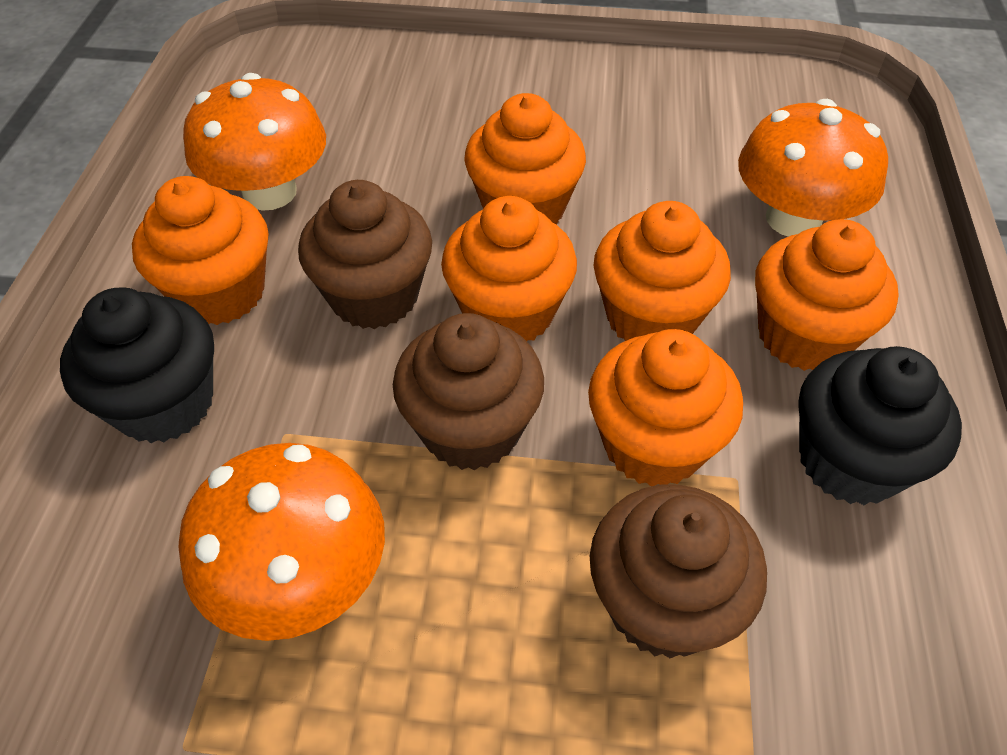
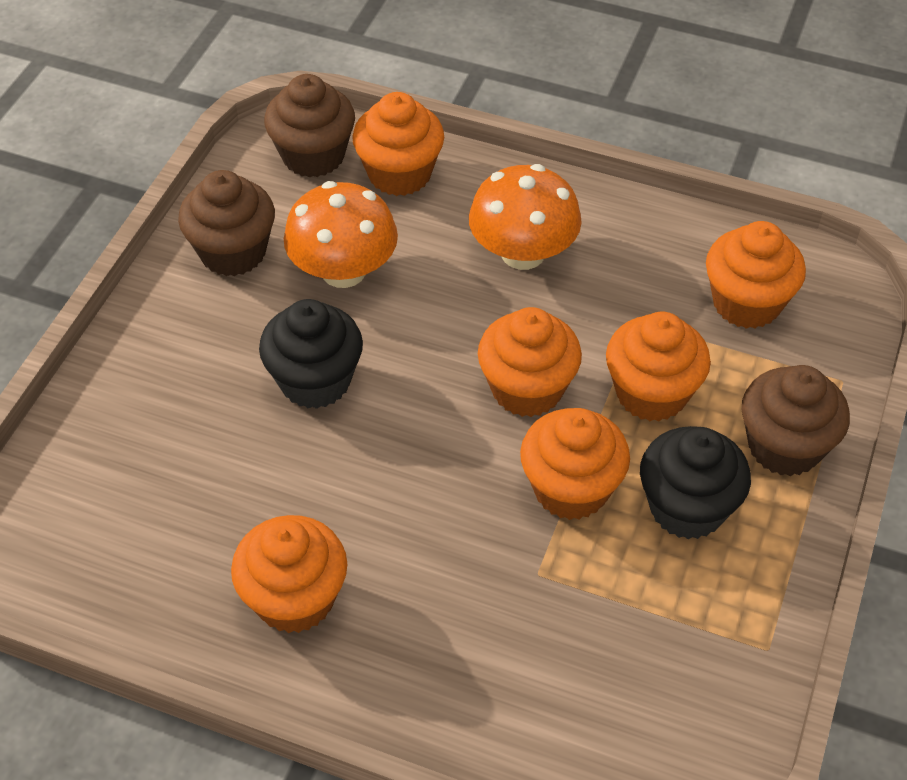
orange mushroom: 3 -> 2

